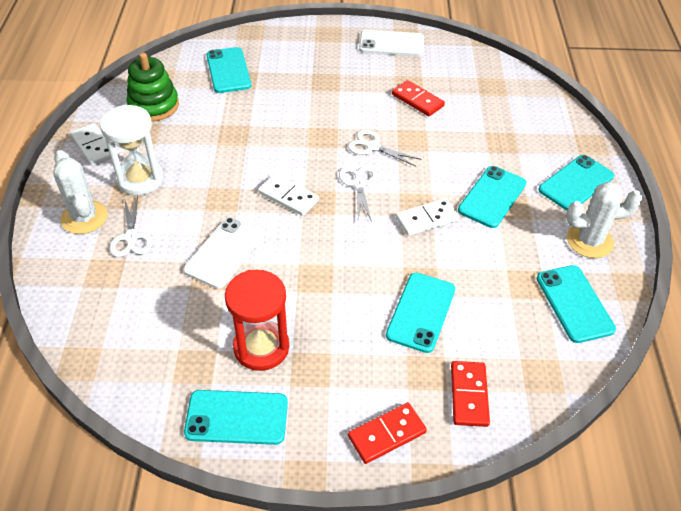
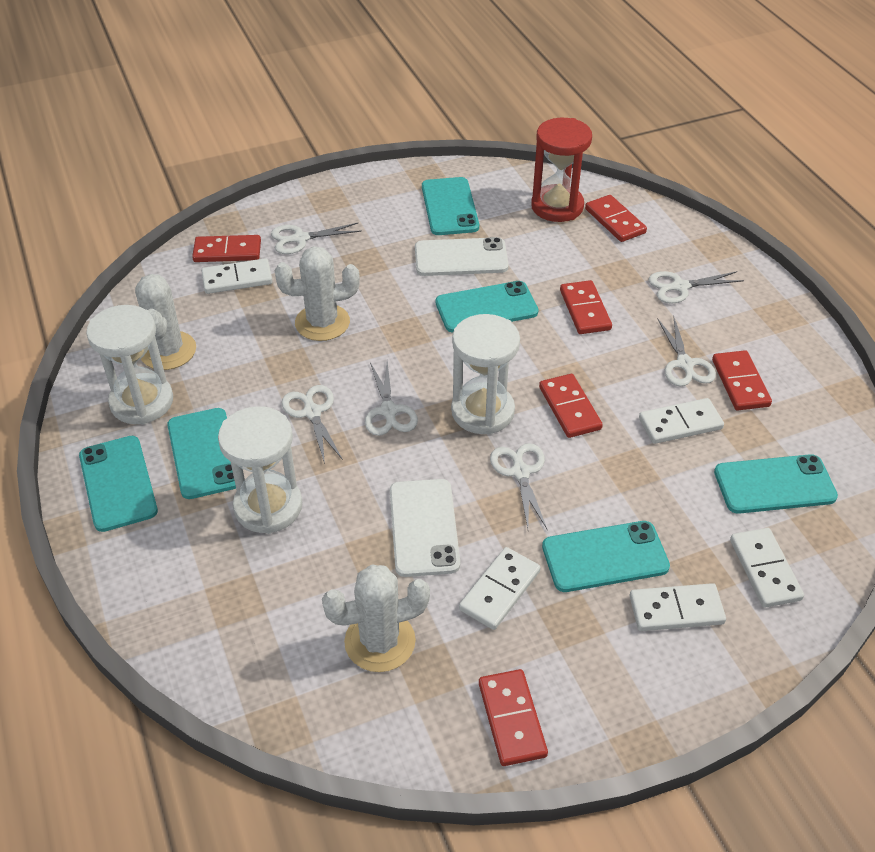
green stacking toy: 1 -> 0
red domino: 3 -> 6
white cactus: 2 -> 3
white domino: 3 -> 5
white hourglass: 1 -> 3
white scissors: 3 -> 6

